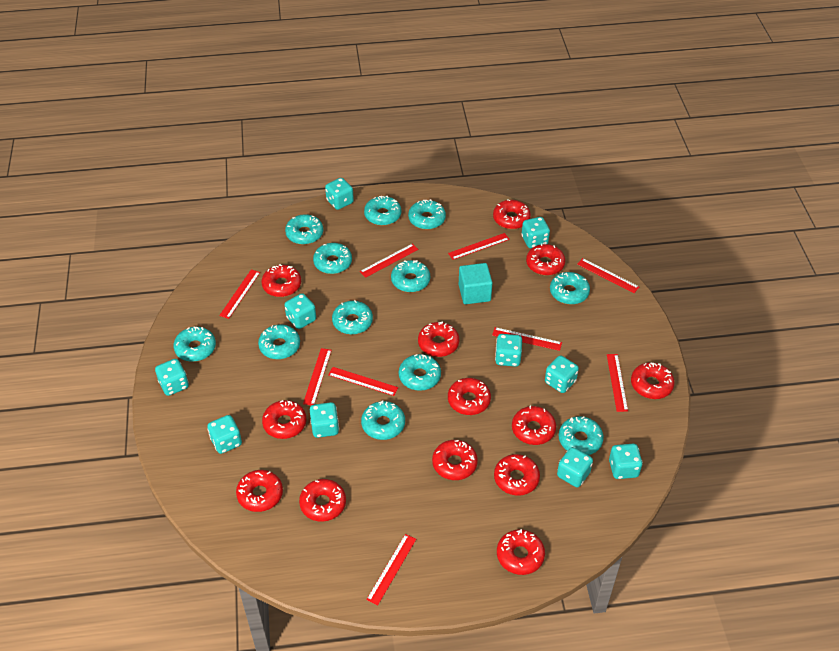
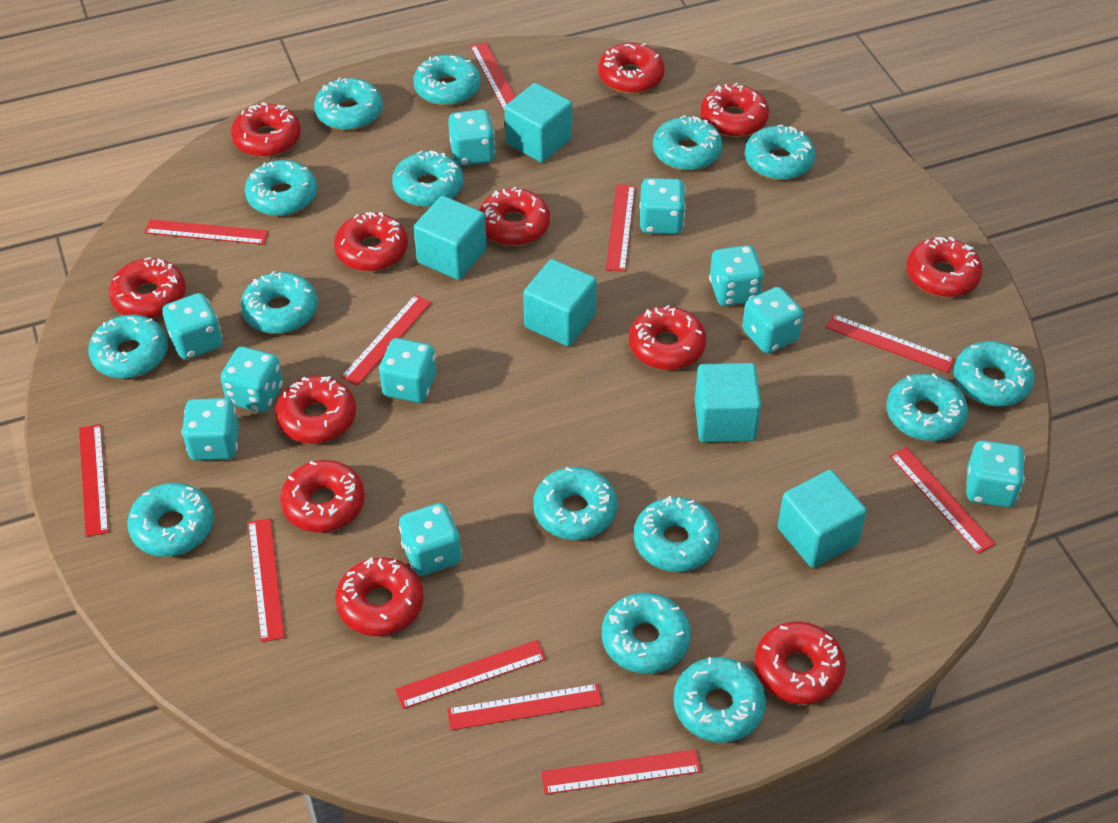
red donut: 13 -> 12
red ruler: 9 -> 11
turquoise cube: 1 -> 5
turquoise donut: 12 -> 15

